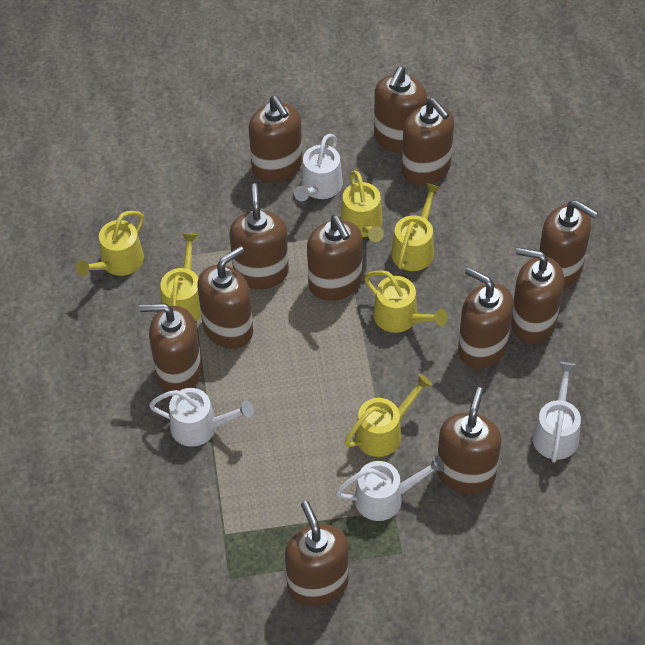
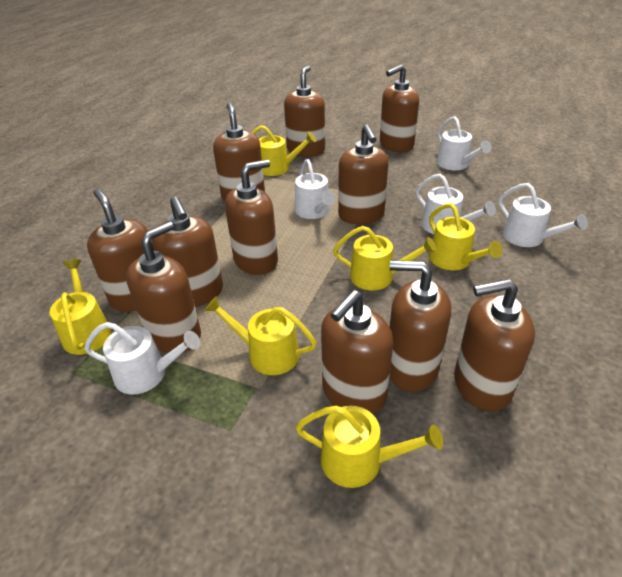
brown soap dispenser: 12 -> 11
white watering can: 4 -> 5

